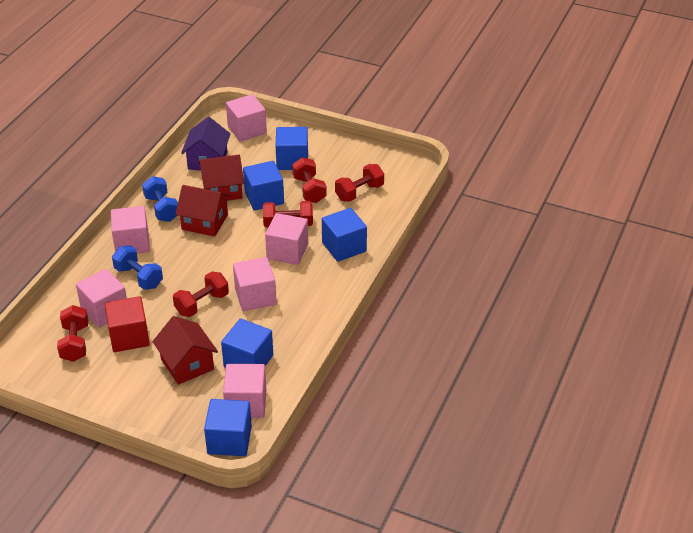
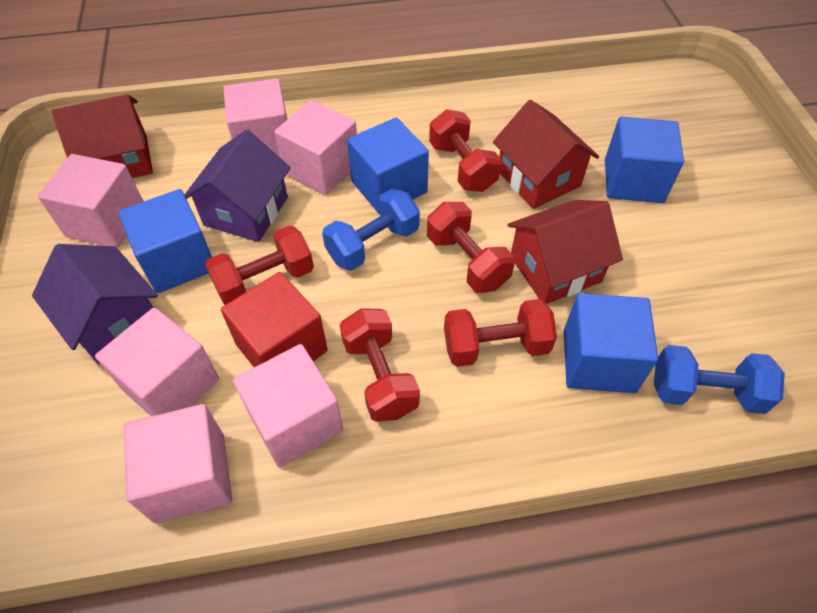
blue cube: 5 -> 4
purple house: 1 -> 2

